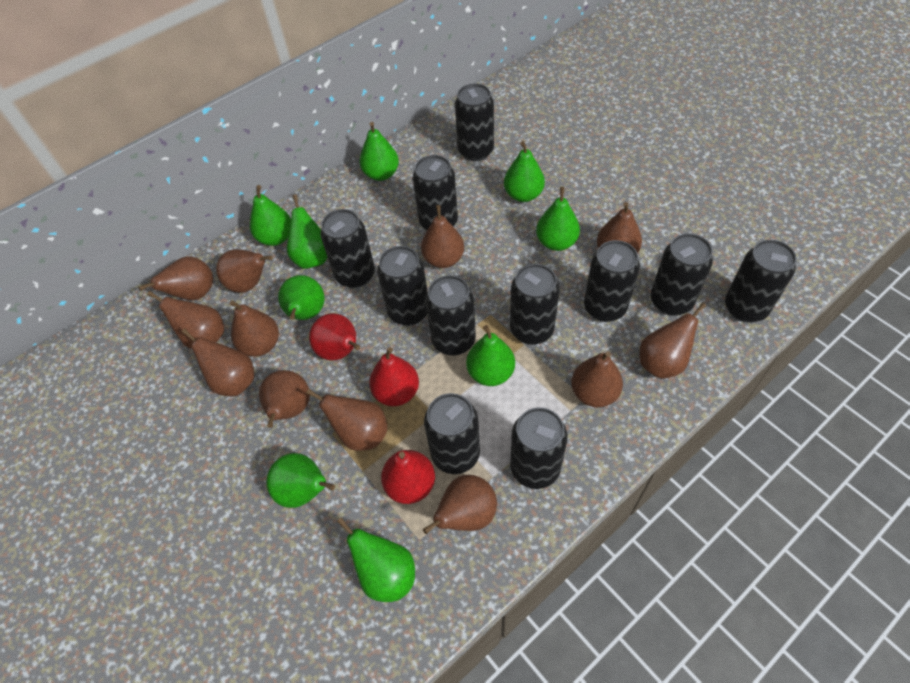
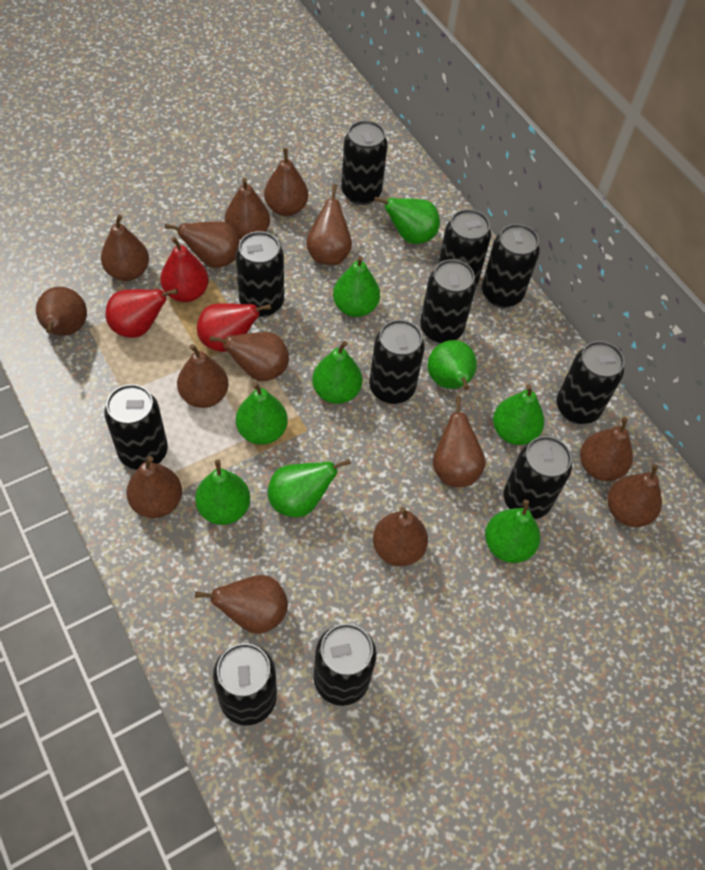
brown pear: 12 -> 14

